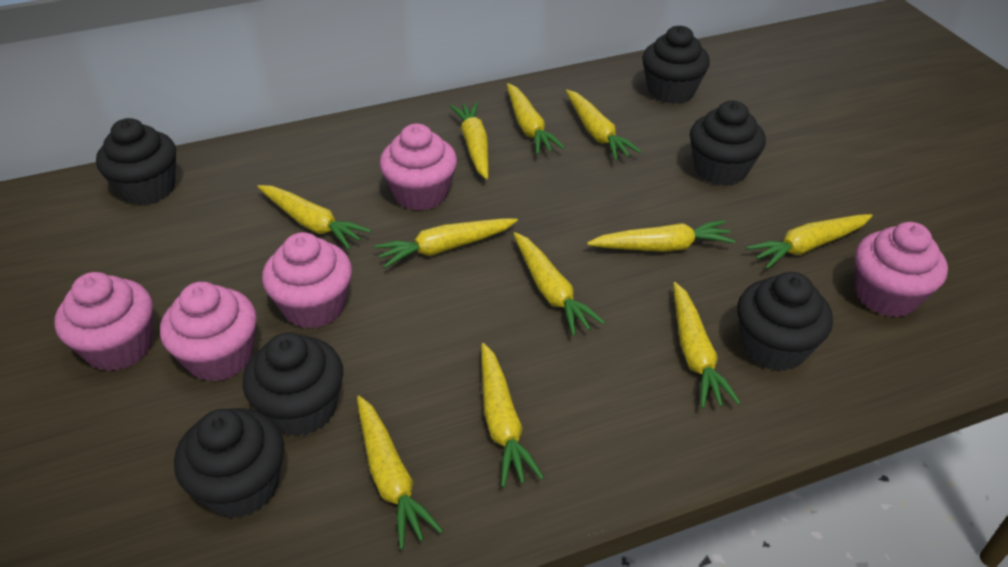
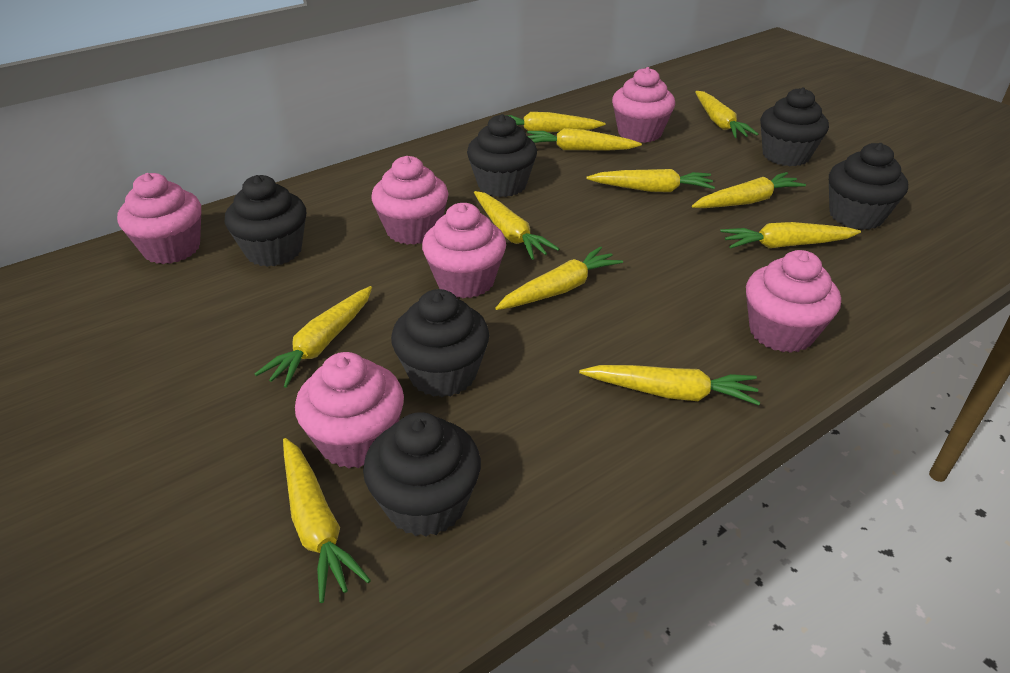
pink cupcake: 5 -> 6

